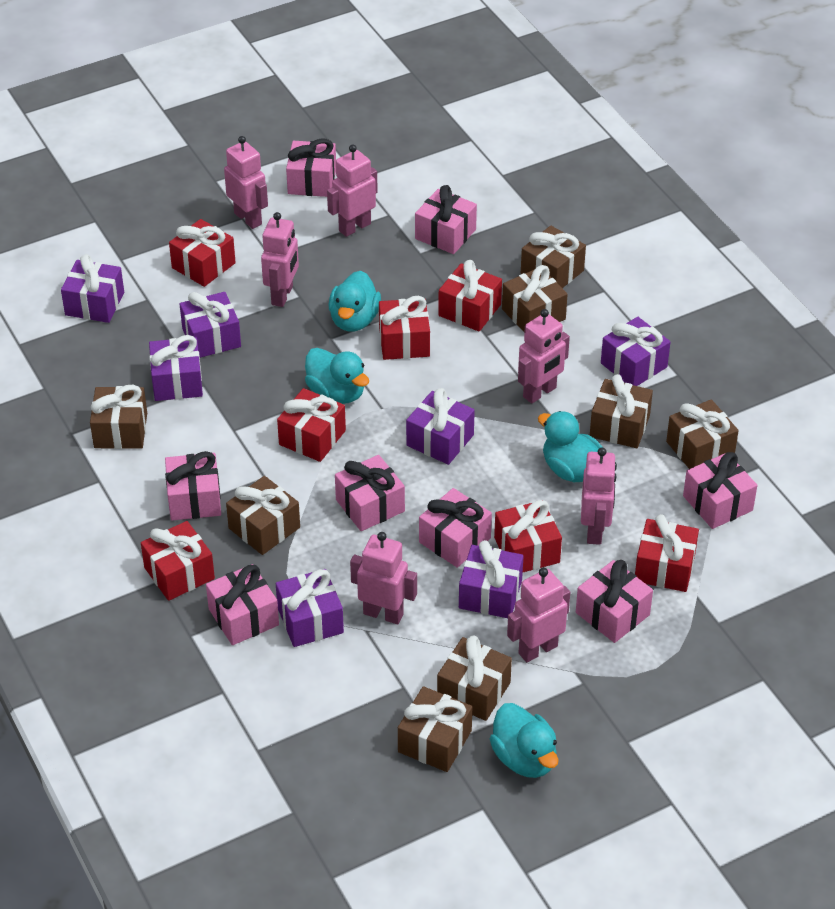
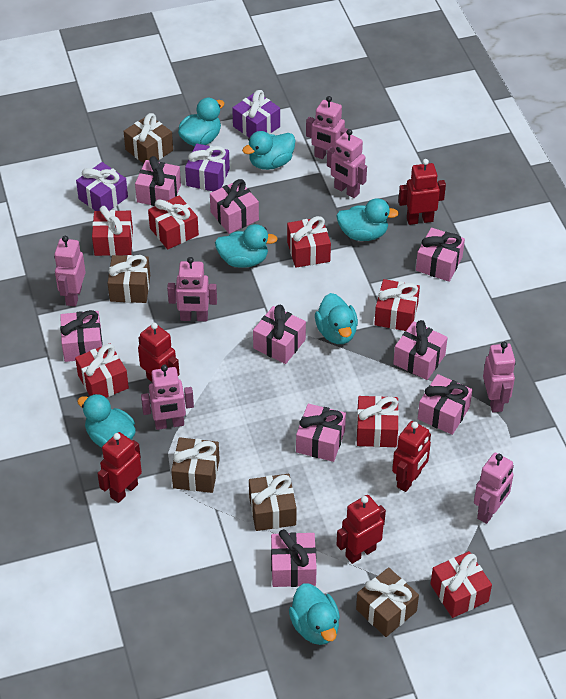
brown gift: 8 -> 5
pink gift: 8 -> 9
purple gift: 7 -> 3
red robot: 0 -> 5
turquoise duck: 4 -> 7

